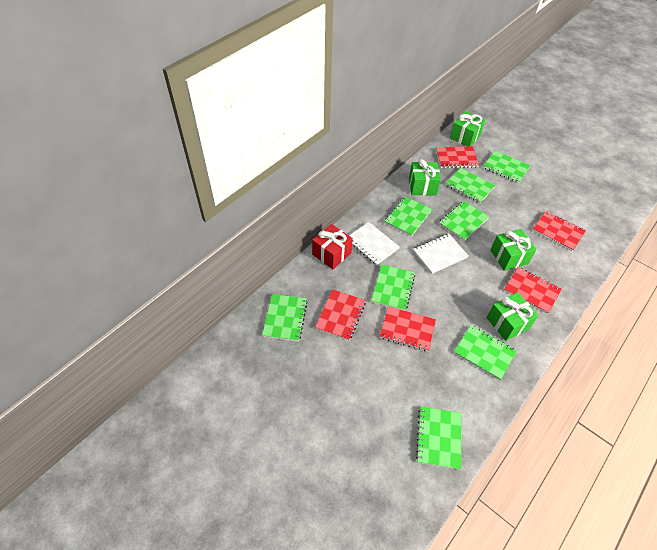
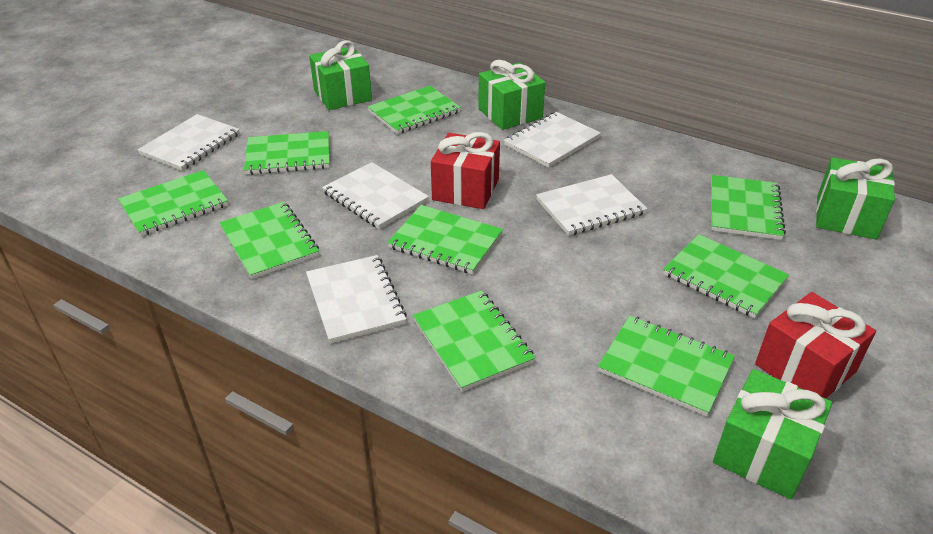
green notebook: 8 -> 9
red gift: 1 -> 2
red notebook: 5 -> 0
white notebook: 2 -> 5

